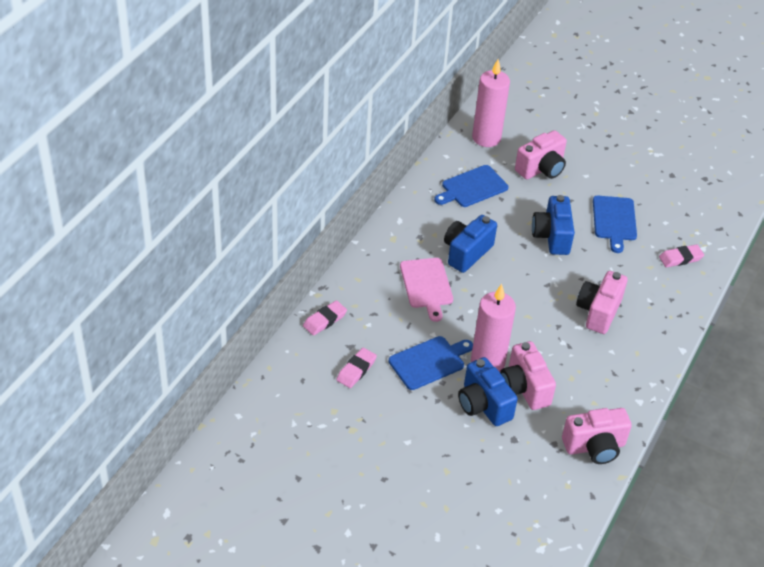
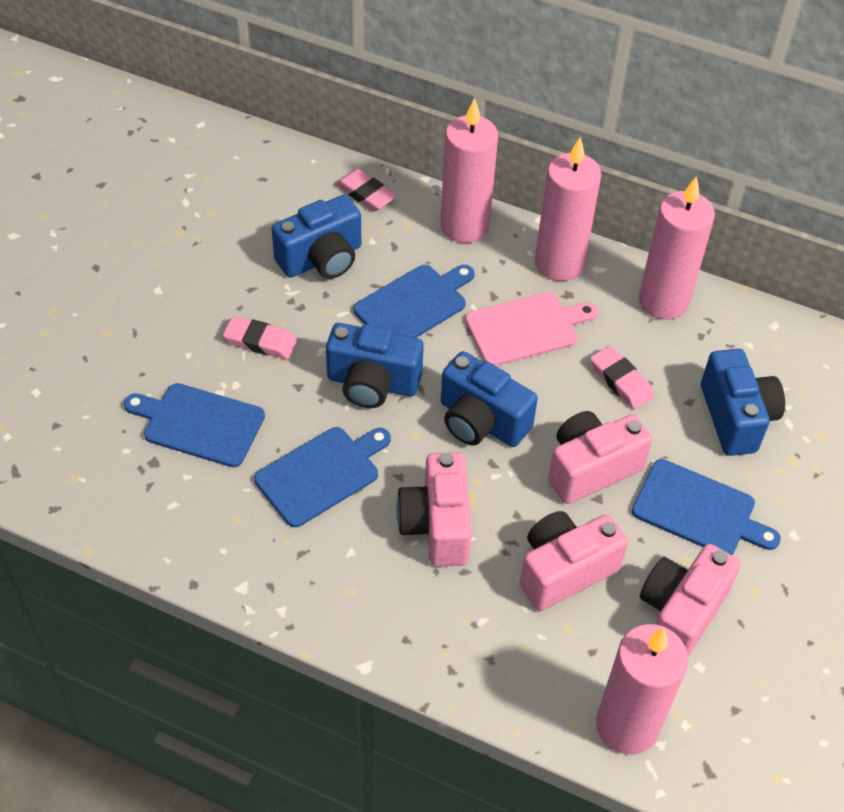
blue camera: 3 -> 4
blue cutting board: 3 -> 4
pink candle: 2 -> 4

